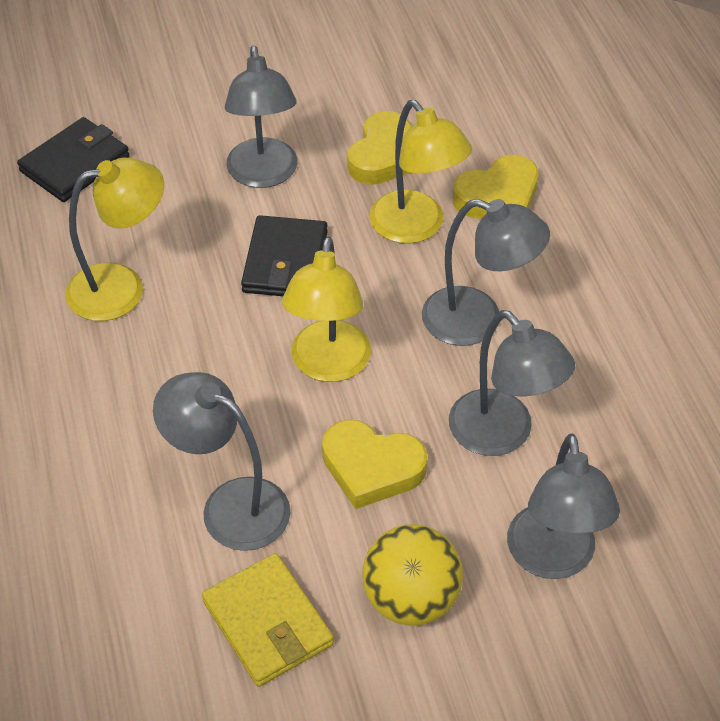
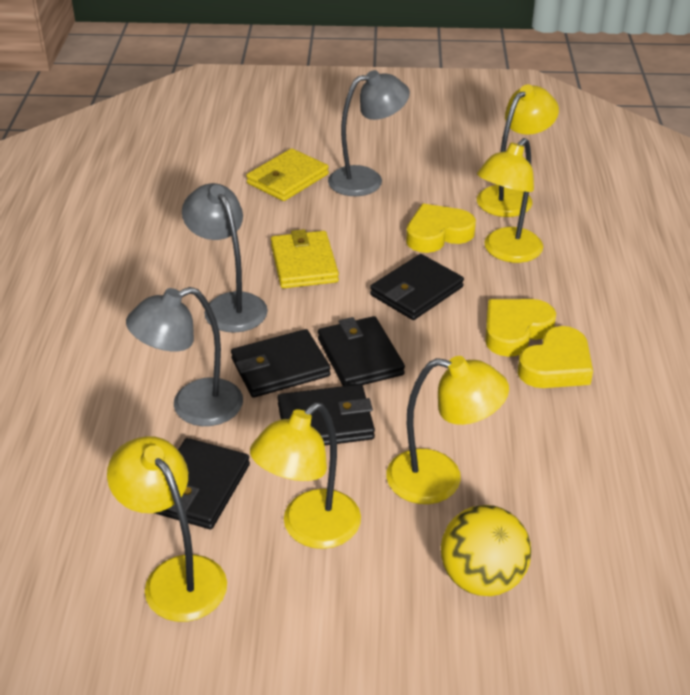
black wallet: 2 -> 5
grey lamp: 5 -> 3
yellow lamp: 3 -> 5
yellow wallet: 1 -> 2

